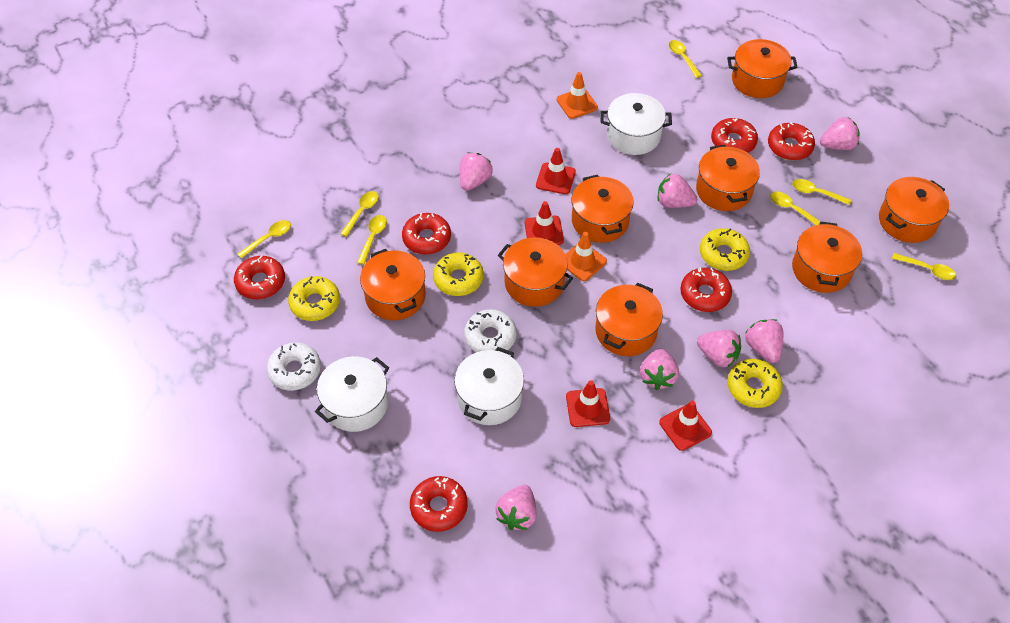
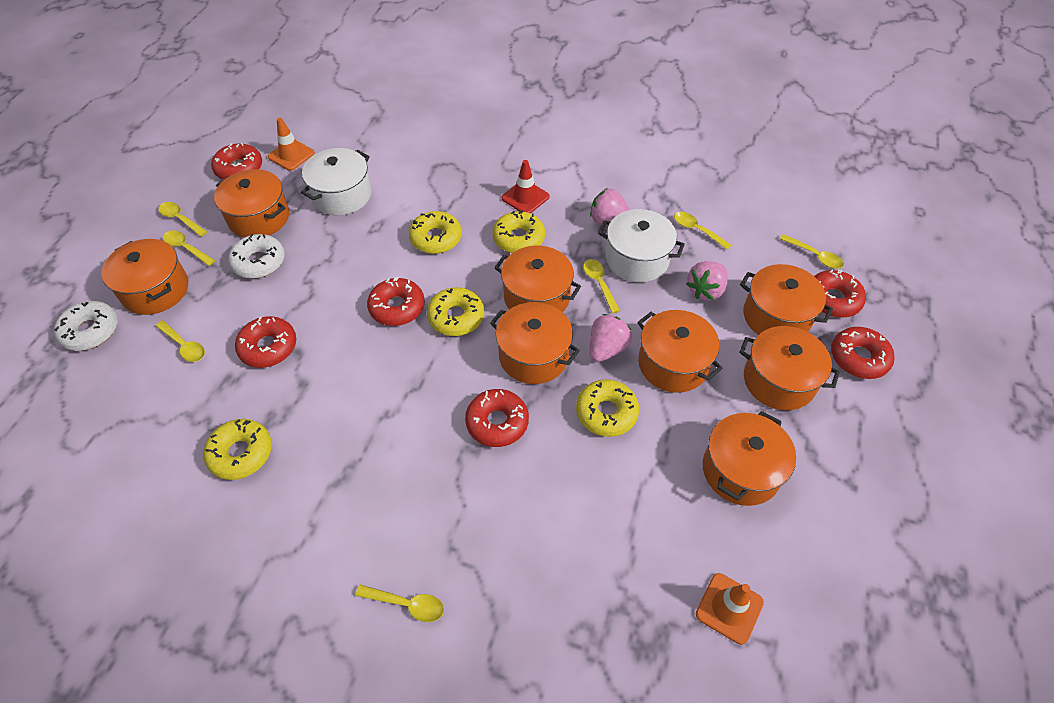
pink strawberry: 7 -> 3
red traffic cone: 4 -> 1
white pot: 3 -> 2
yellow donut: 4 -> 5

